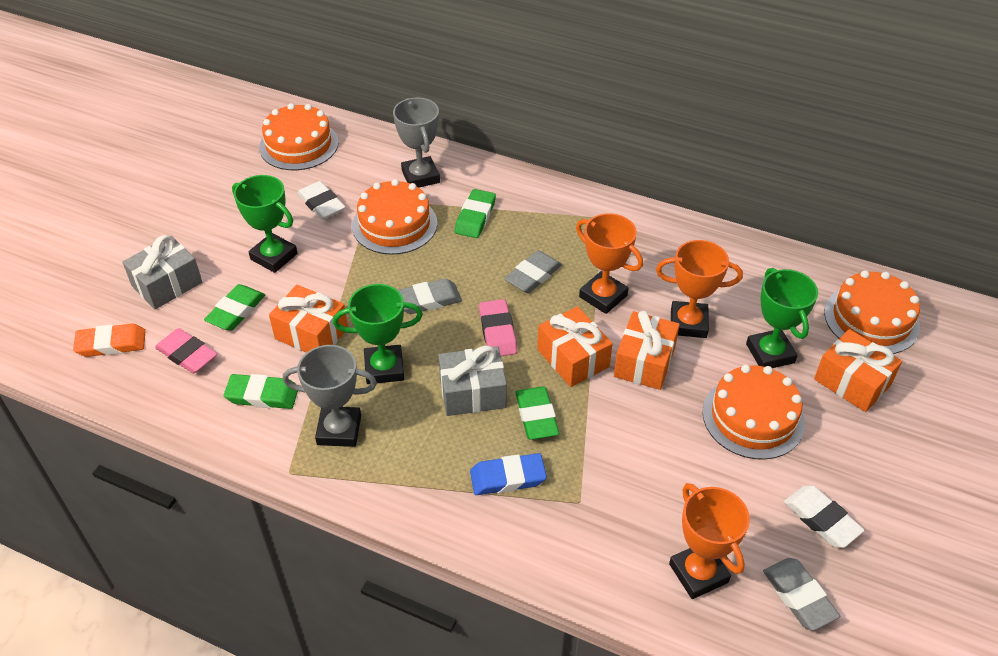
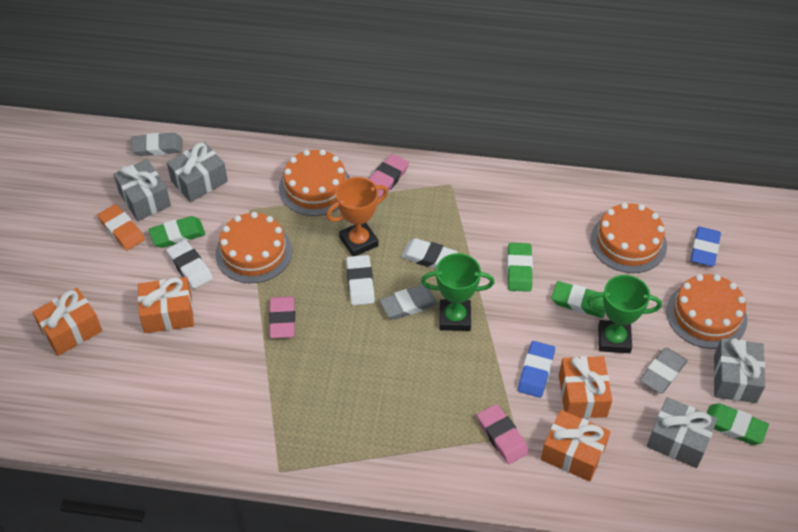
blue eraser: 1 -> 2
green trophy: 3 -> 2
grey gift: 2 -> 4
grey trophy: 2 -> 0
orange trophy: 3 -> 1
pink eraser: 2 -> 3
white eraser: 2 -> 3

